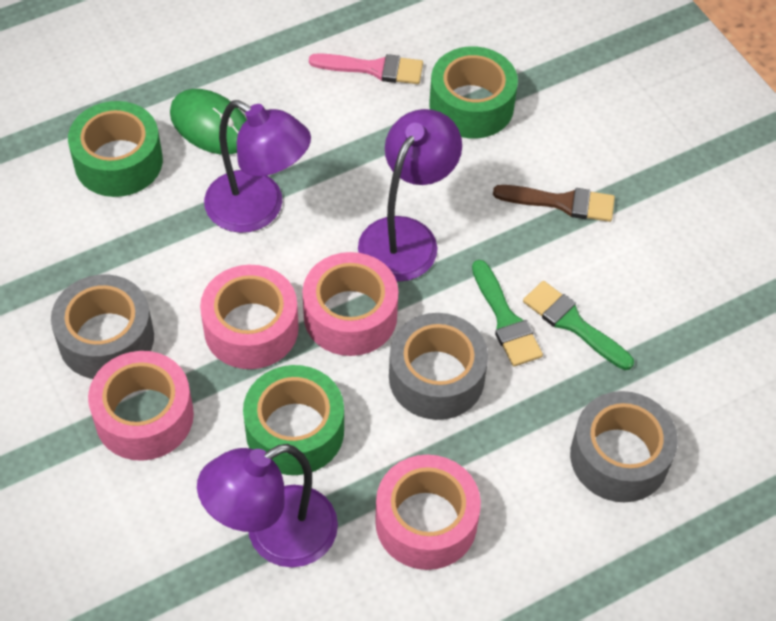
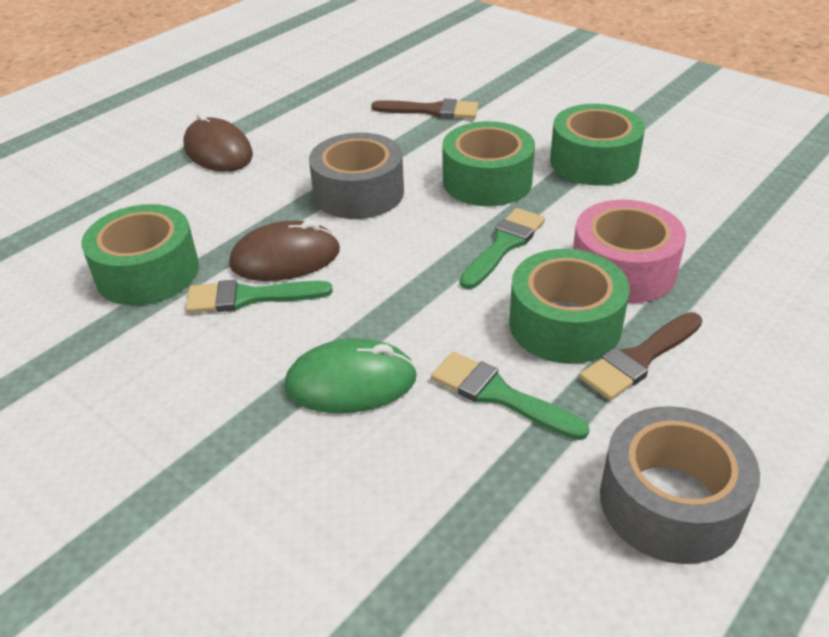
brown brush: 1 -> 2
brown mouse: 0 -> 2
green brush: 2 -> 3
green tape: 3 -> 4
grey tape: 3 -> 2
pink brush: 1 -> 0
pink tape: 4 -> 1
purple lamp: 3 -> 0

